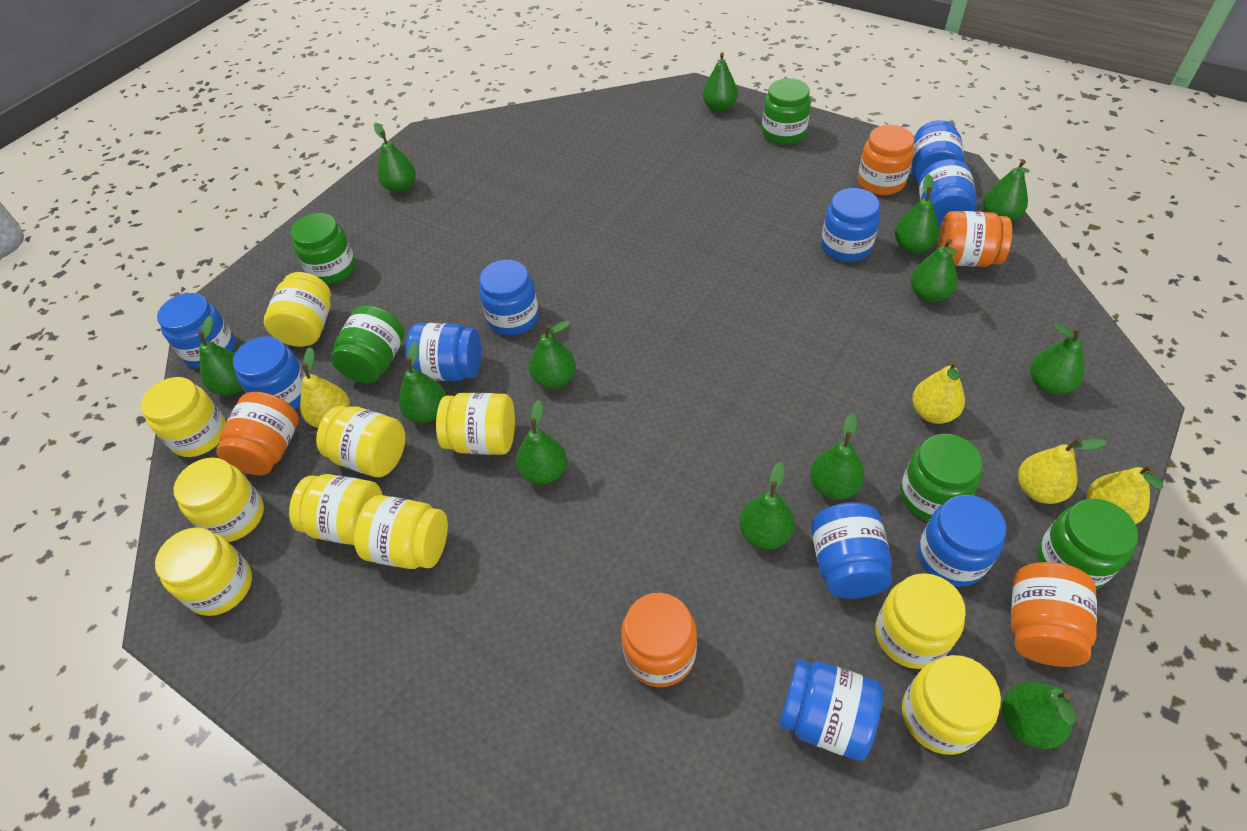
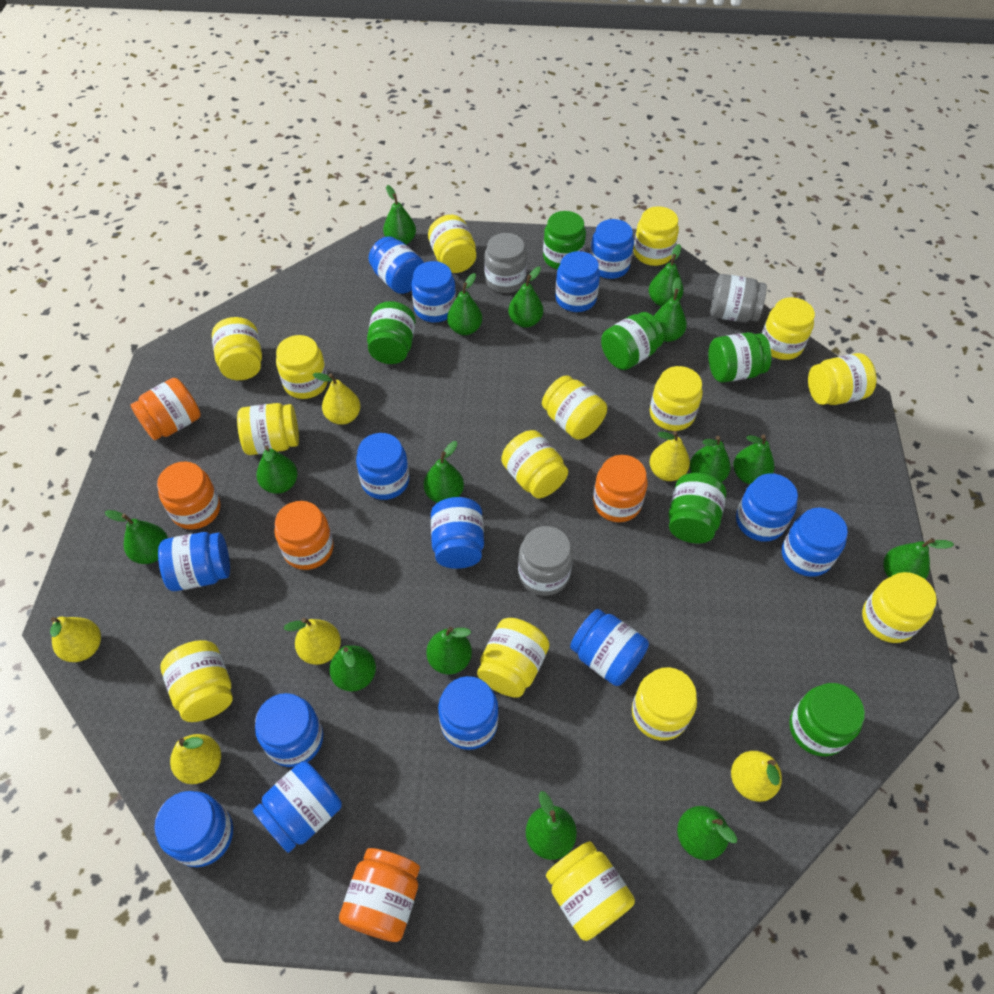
blue jar: 10 -> 14
green jar: 5 -> 6
green pear: 13 -> 15
grey jar: 0 -> 3
yellow jar: 10 -> 15
yellow pear: 4 -> 6

